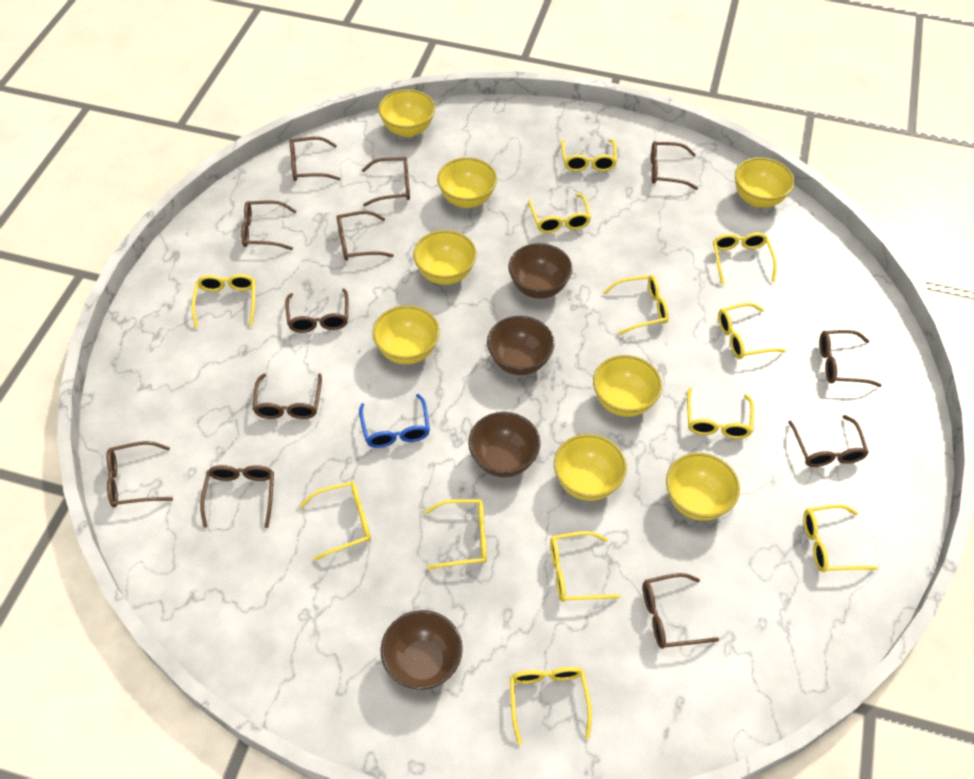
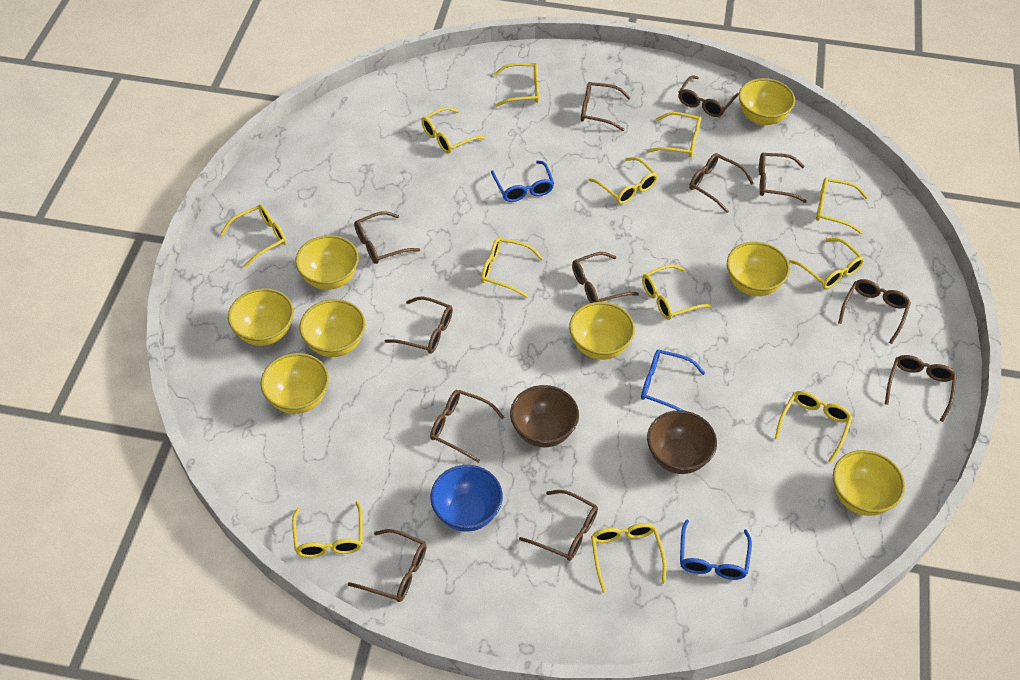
blue bowl: 0 -> 1
blue glasses: 1 -> 3
brown bowl: 4 -> 2

